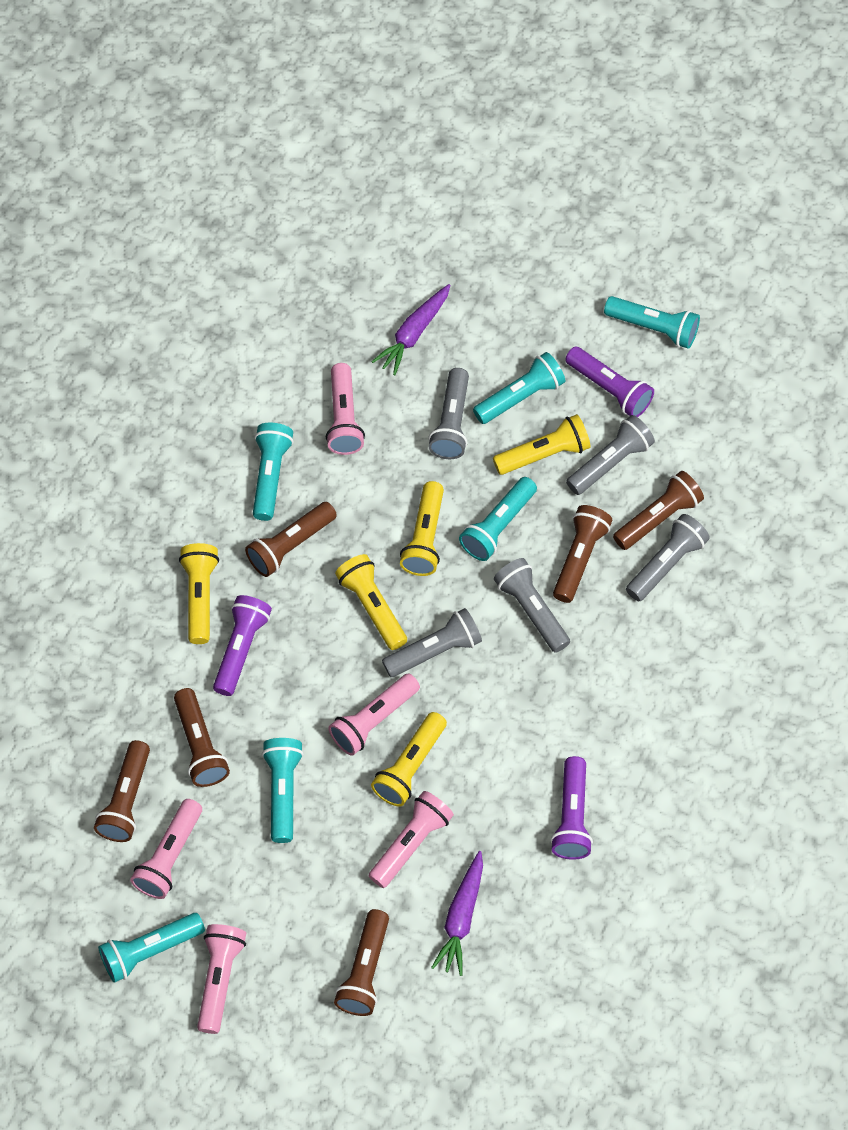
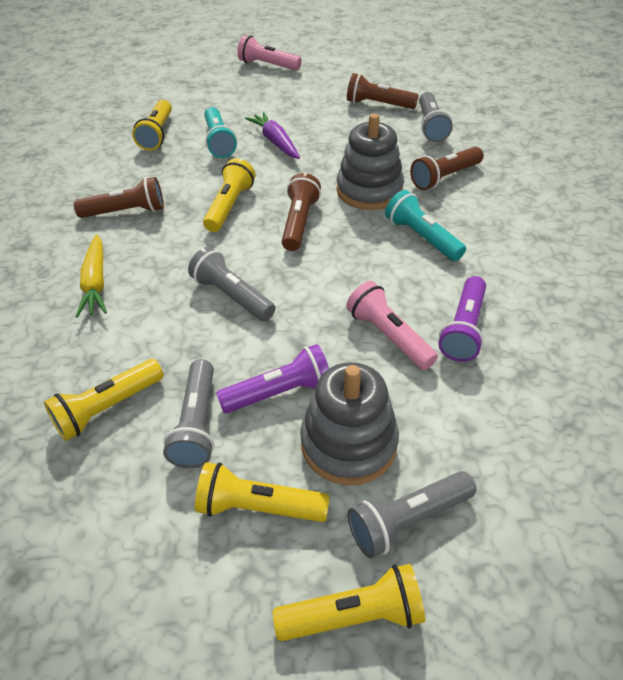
brown flashlight: 6 -> 4
grey flashlight: 5 -> 4
grey stacking toy: 0 -> 2
pink flashlight: 5 -> 2
purple carrot: 2 -> 1
purple flashlight: 3 -> 2
turquoise flashlight: 6 -> 2
yellow carrot: 0 -> 1

